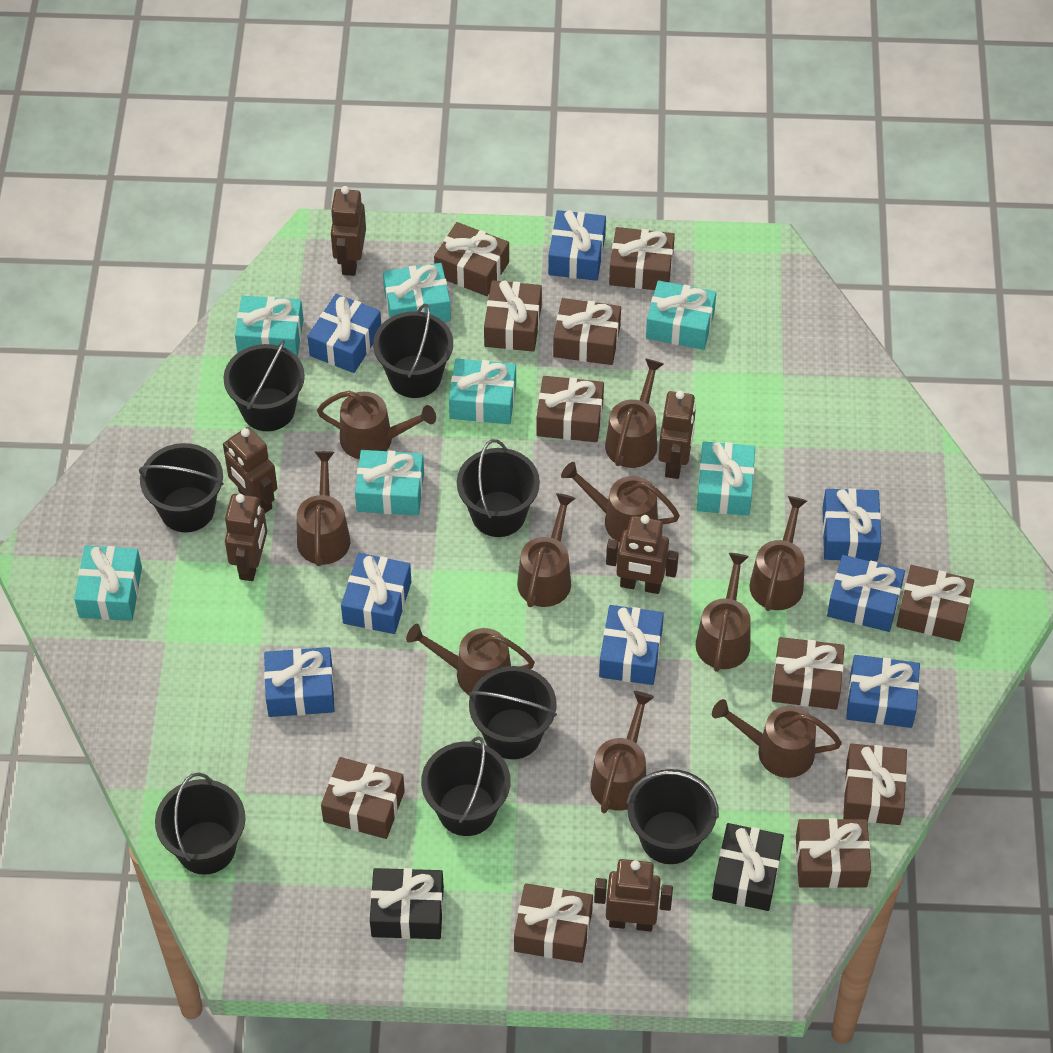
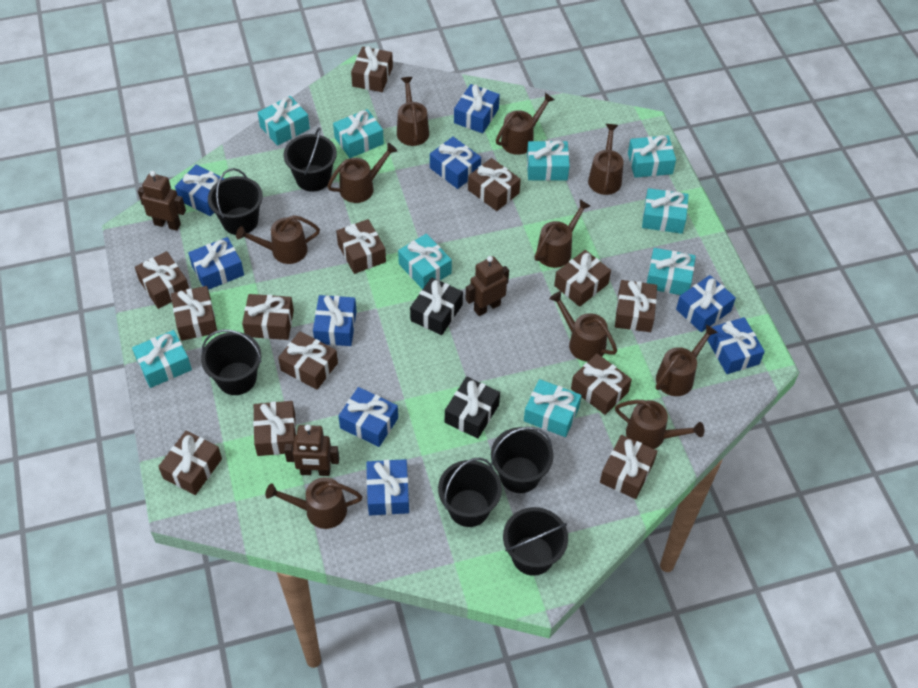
black bucket: 8 -> 6
blue gift: 8 -> 9
brown gift: 11 -> 13
brown robot: 6 -> 3
turquoise gift: 7 -> 9

